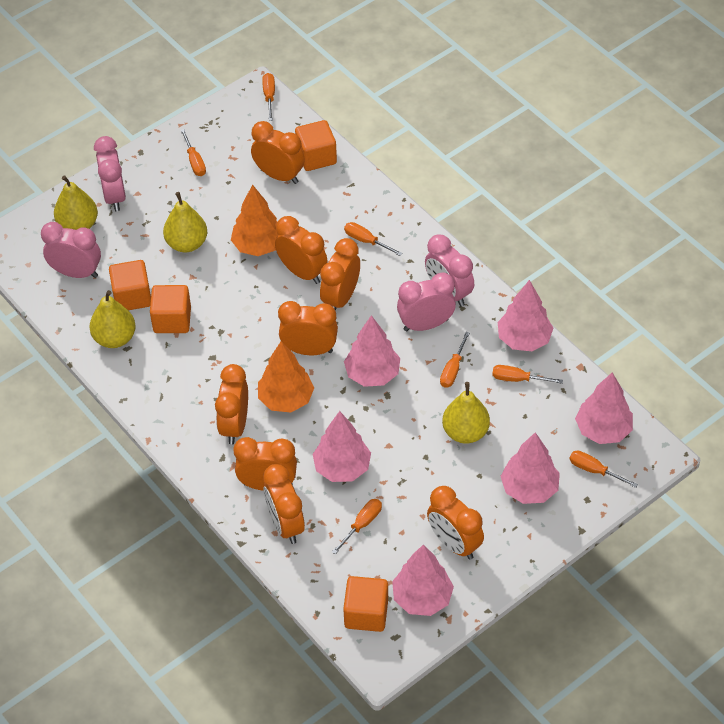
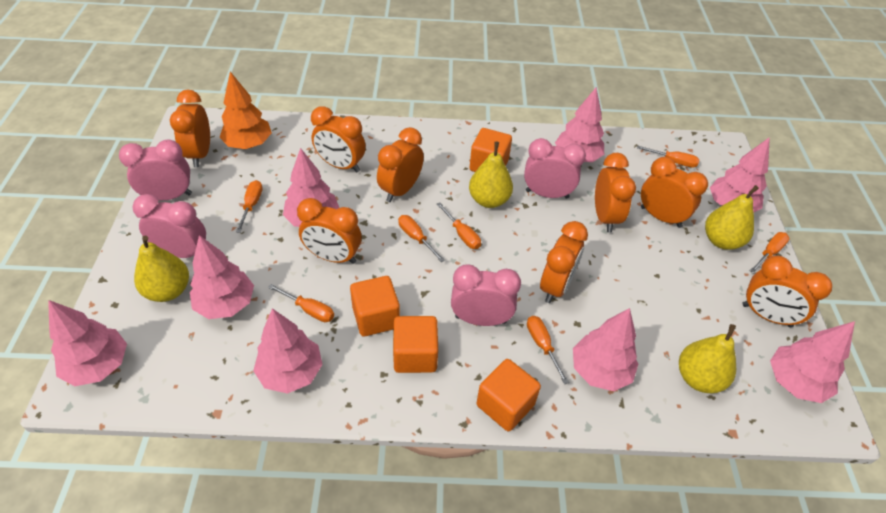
orange tree: 2 -> 1
pink tree: 6 -> 8

